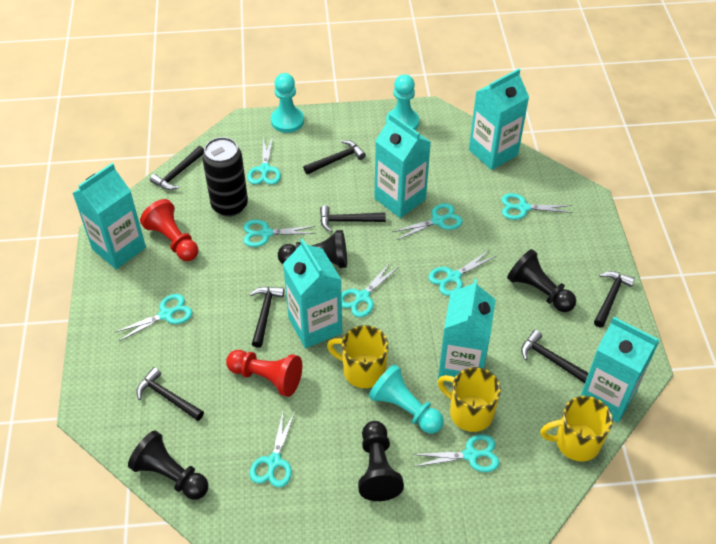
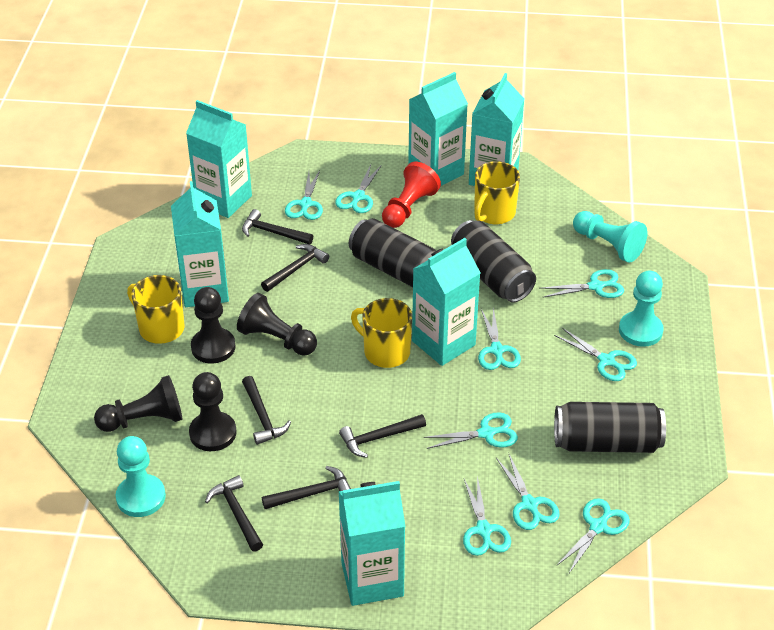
black can: 1 -> 3
black hammer: 7 -> 6
red pawn: 2 -> 1

